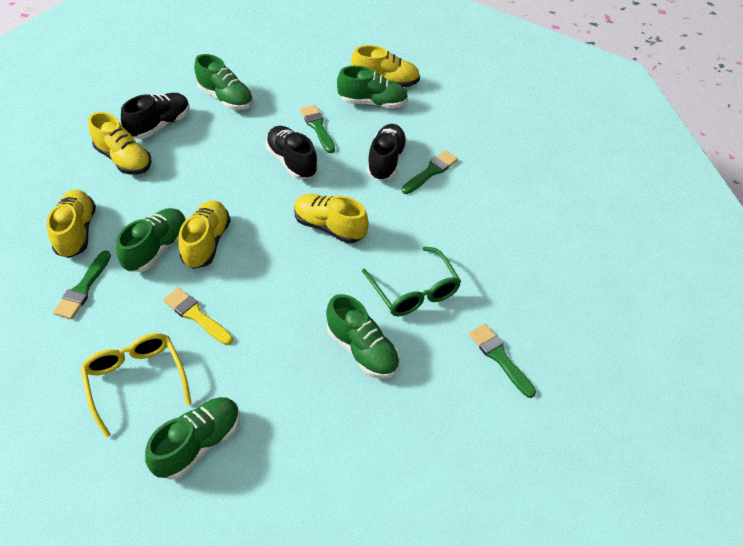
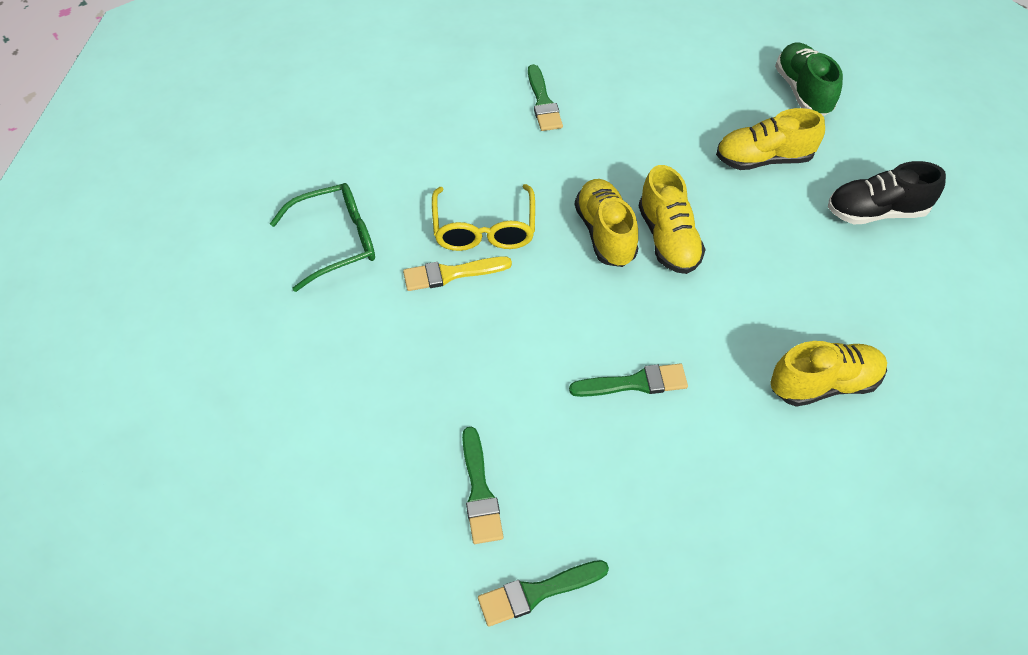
black shoe: 3 -> 1
green shoe: 5 -> 1
yellow shoe: 5 -> 4

